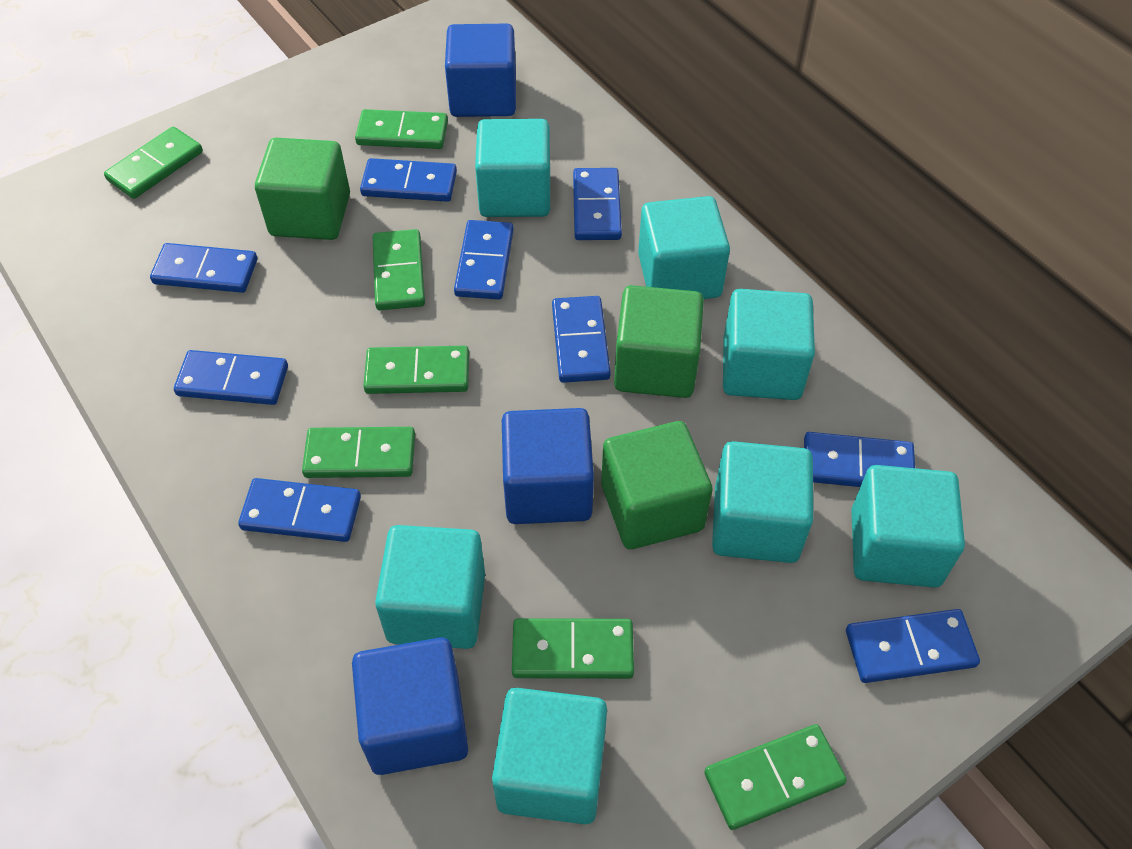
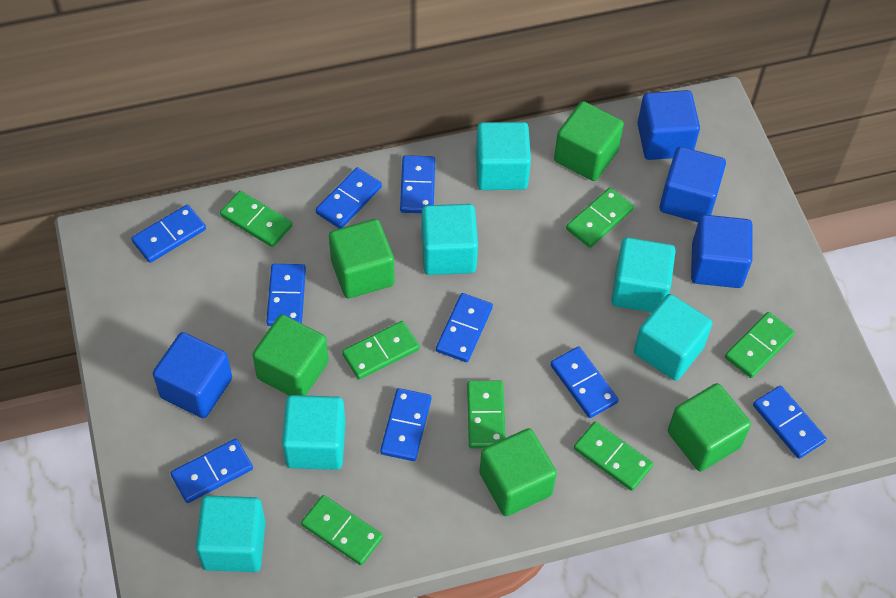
blue cube: 3 -> 4
green cube: 3 -> 5
turquoise cube: 7 -> 6

